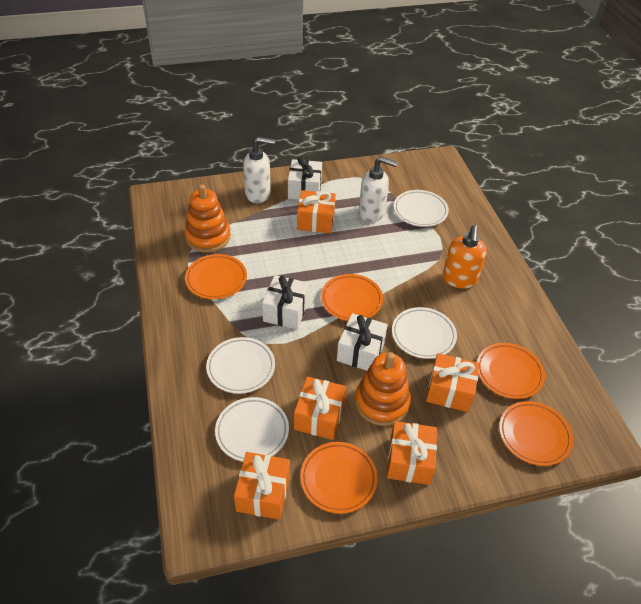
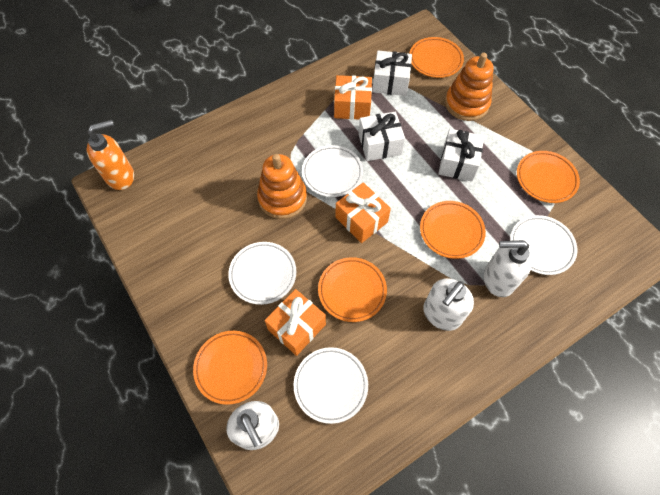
orange gift: 5 -> 3
white soap dispenser: 2 -> 3

